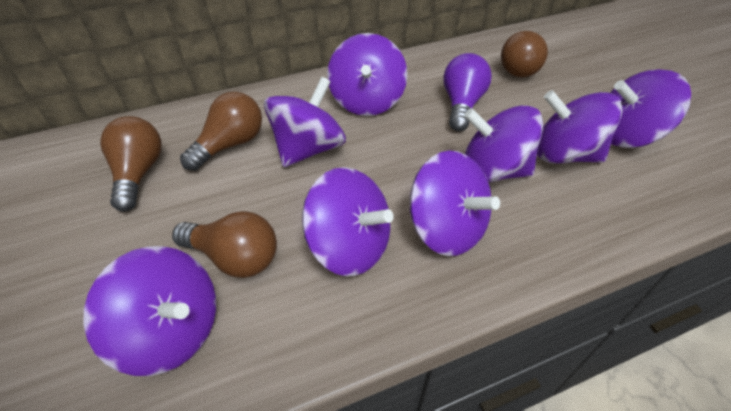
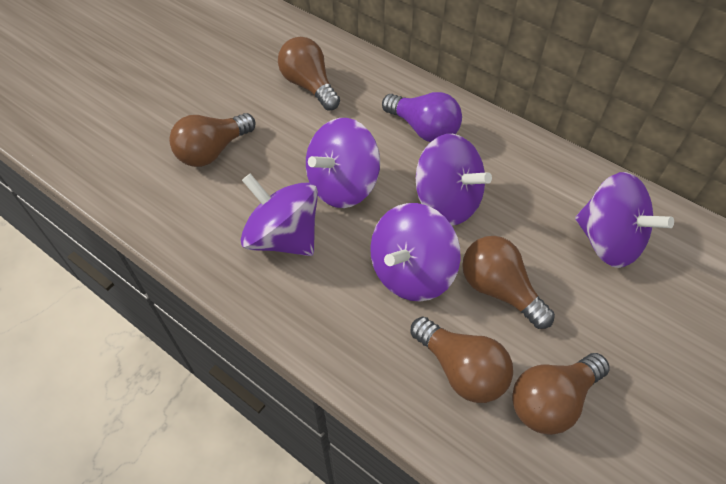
brown light bulb: 4 -> 5
purple spinning top: 8 -> 5

